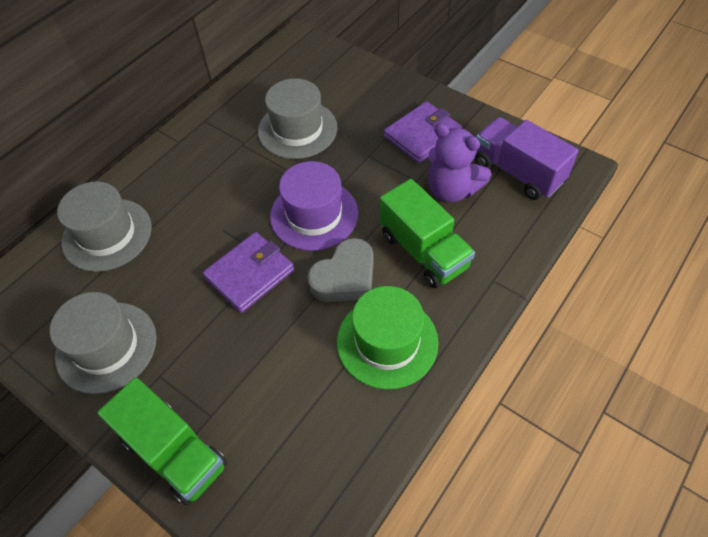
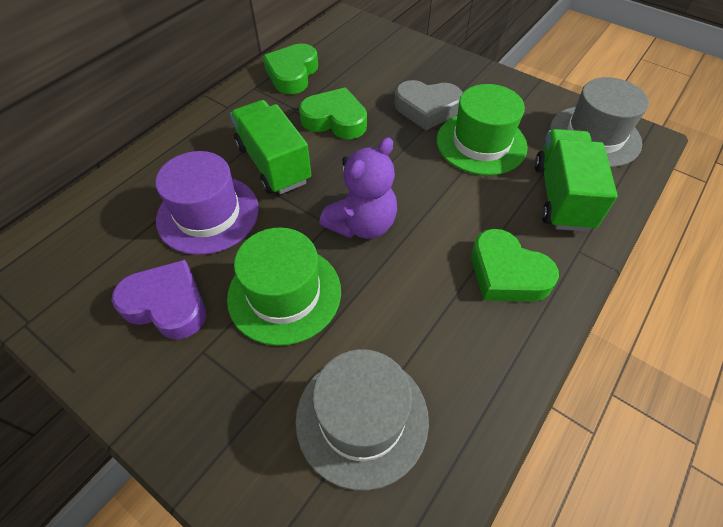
green hat: 1 -> 2
green heart: 0 -> 3
grey hat: 3 -> 2
purple heart: 0 -> 1
purple truck: 1 -> 0
purple wallet: 2 -> 0

